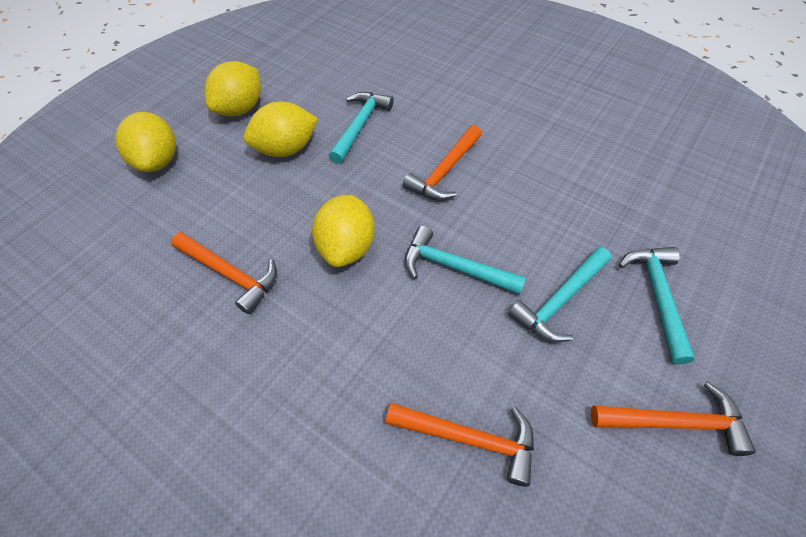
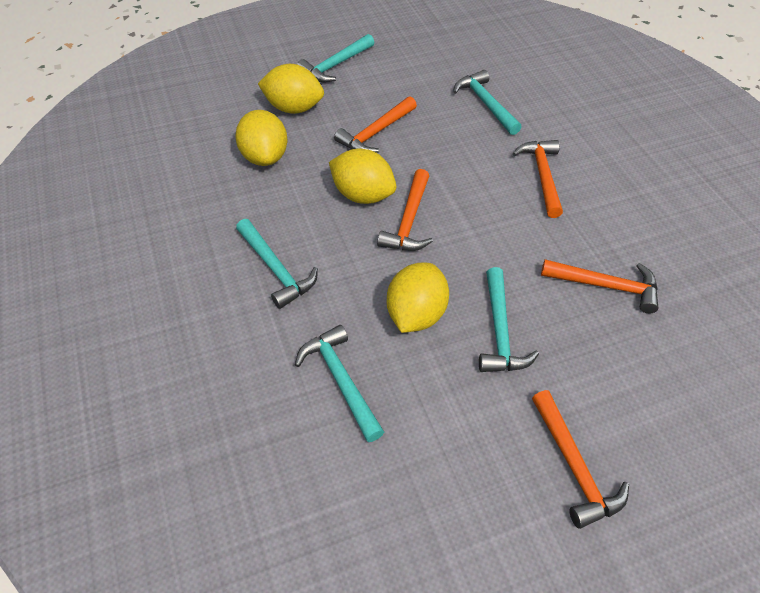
orange hammer: 4 -> 5
turquoise hammer: 4 -> 5

